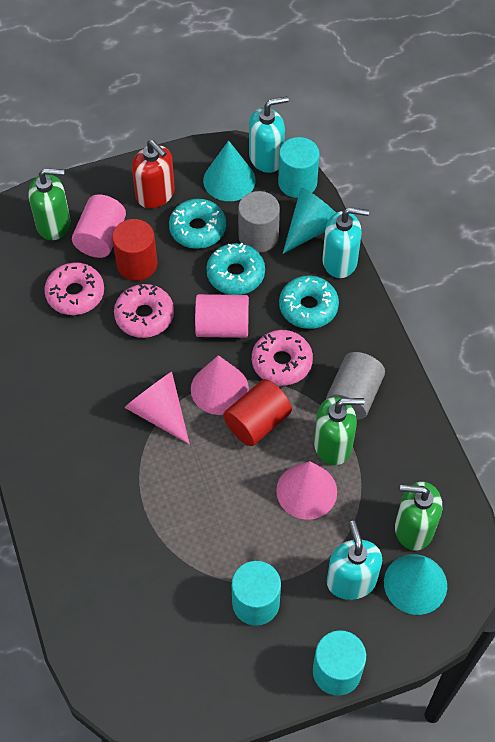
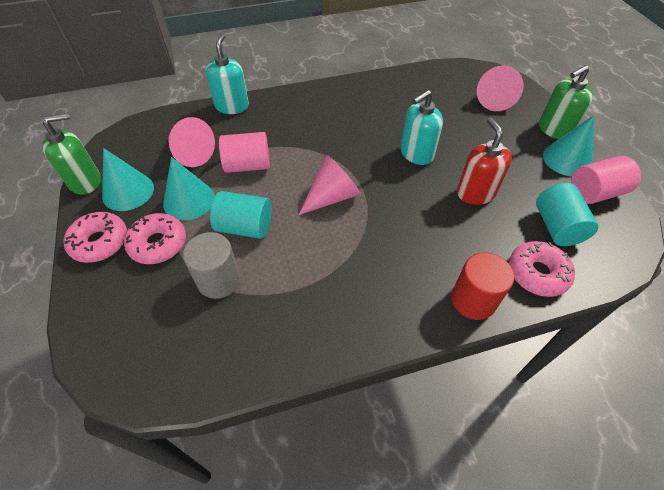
green soap dispenser: 3 -> 2
grey cylinder: 2 -> 1
red cylinder: 2 -> 1
turquoise cylinder: 3 -> 2
turquoise donut: 3 -> 0
turquoise soap dispenser: 3 -> 2

